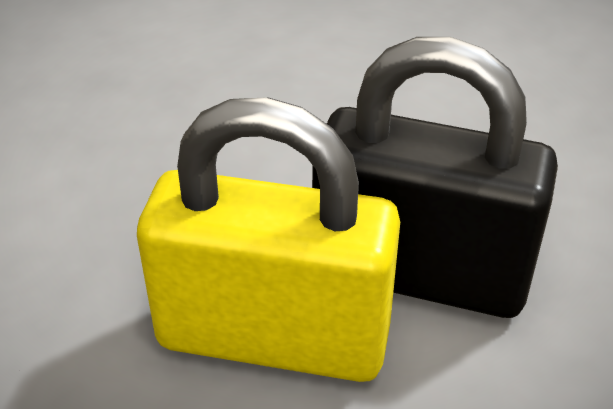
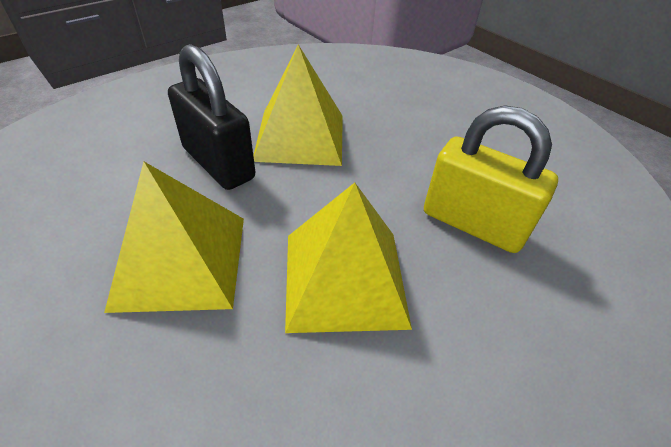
yellow pyramid: 0 -> 3

